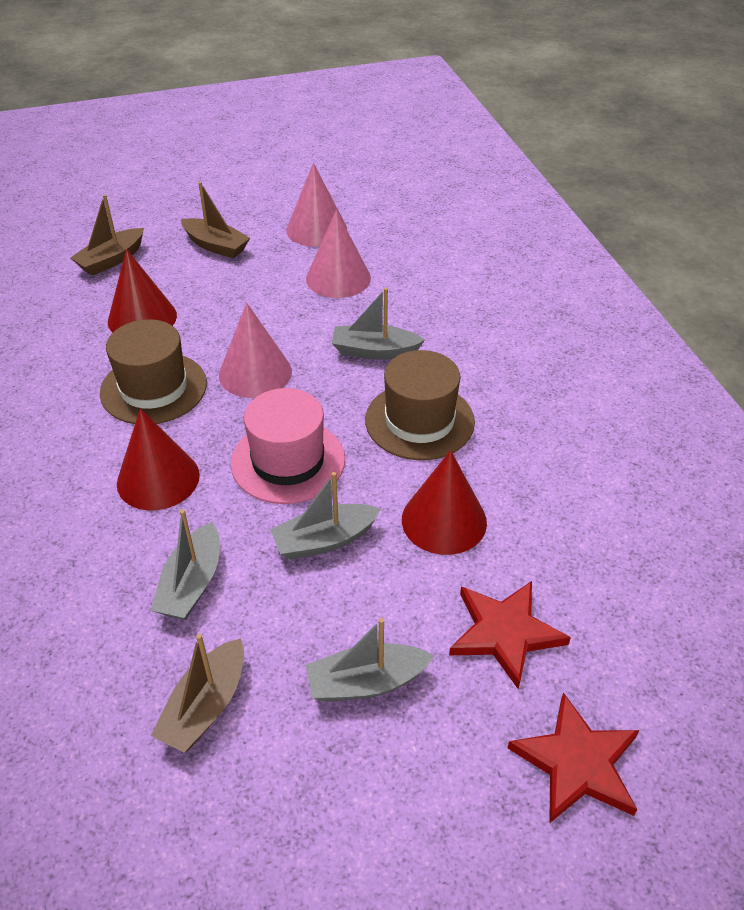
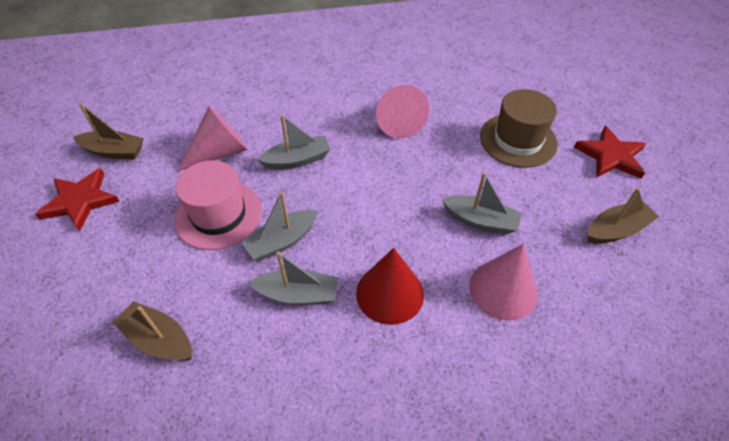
brown hat: 2 -> 1
red cone: 3 -> 1

